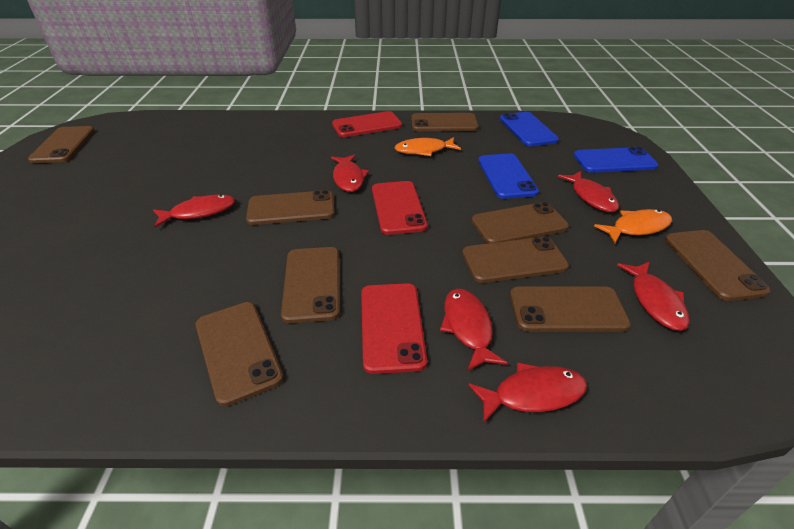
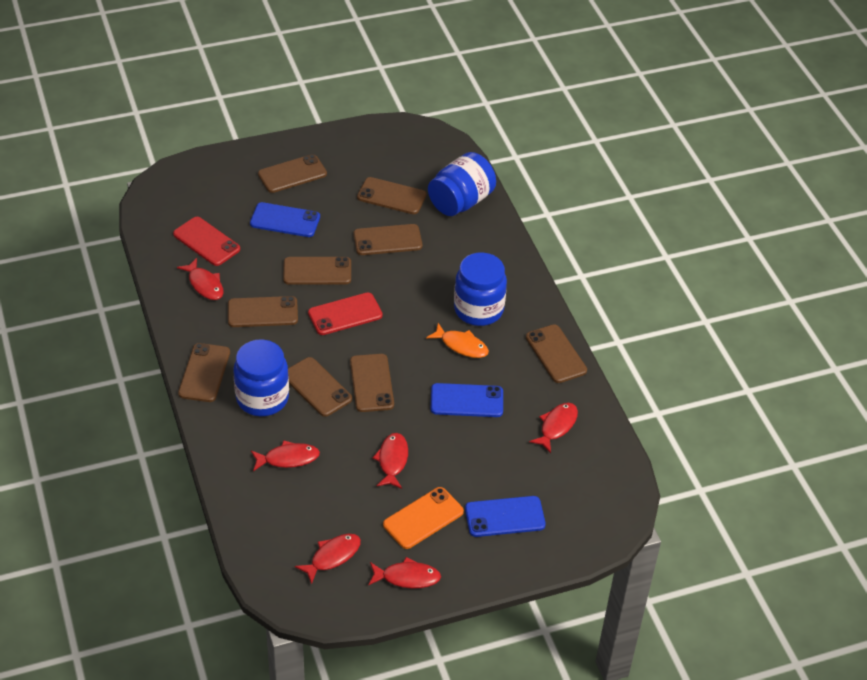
blue jar: 0 -> 3
orange fish: 2 -> 1
orange phone: 0 -> 1
red phone: 3 -> 2

